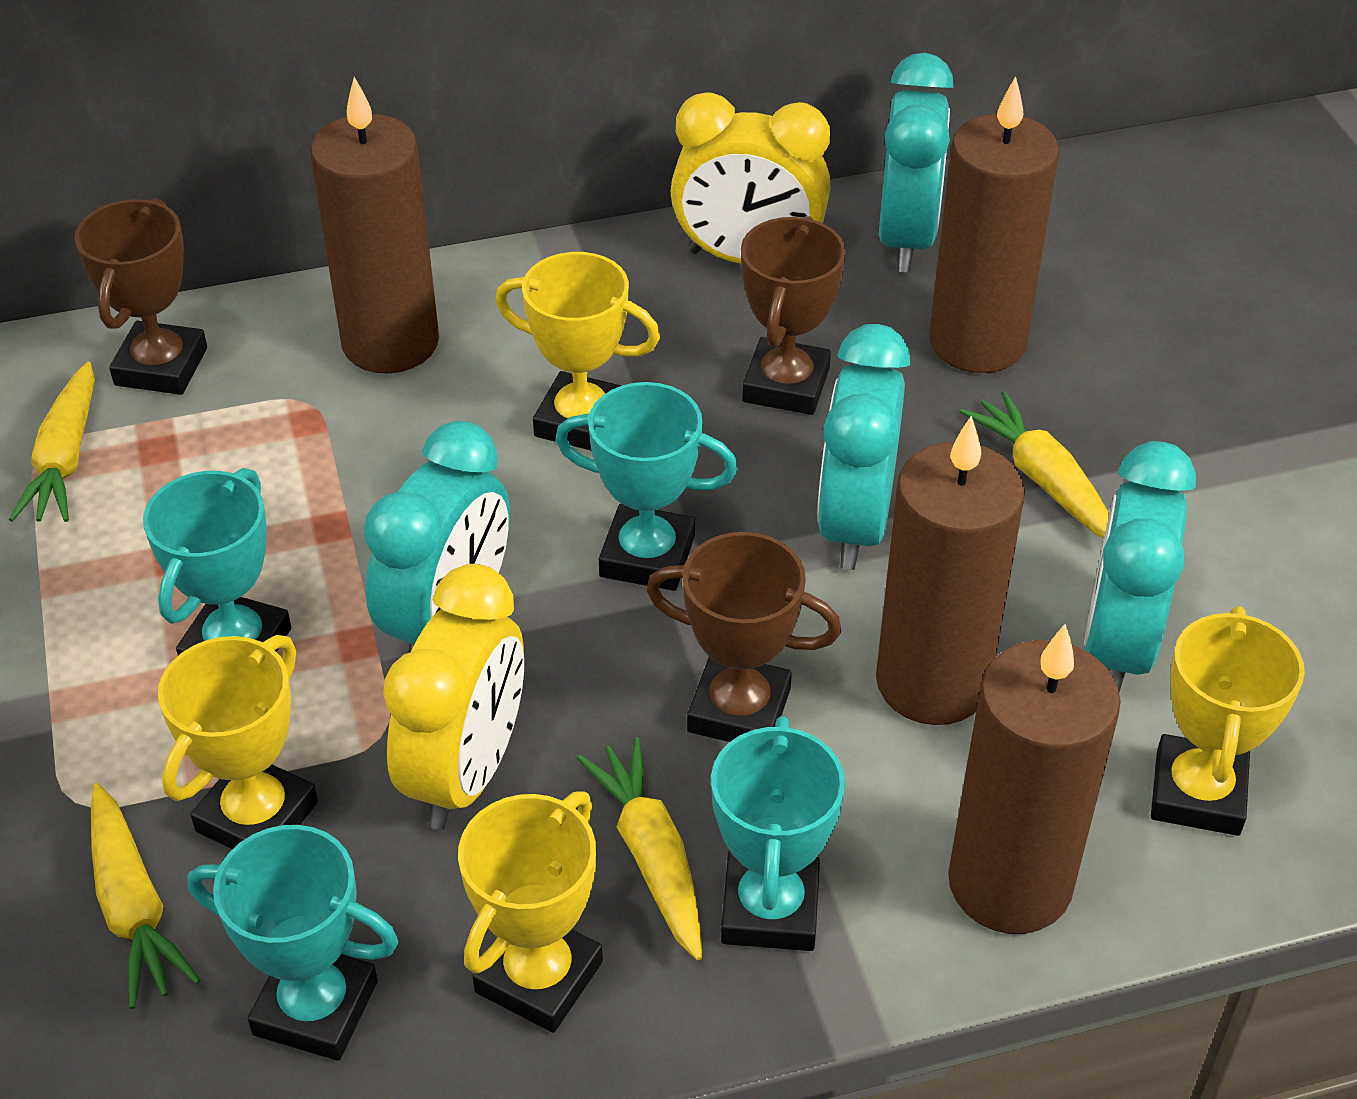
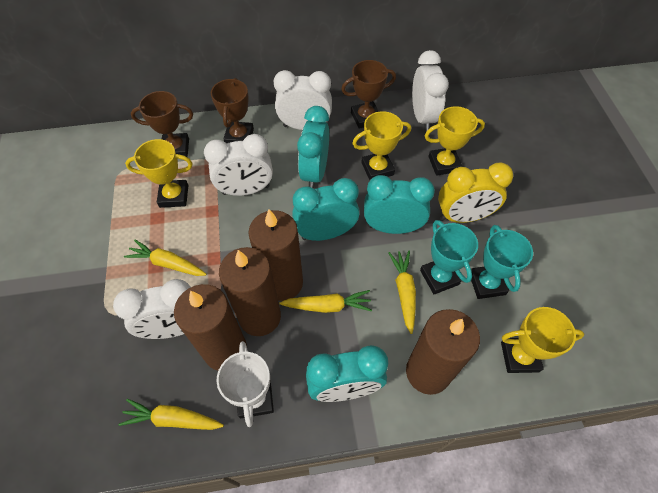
turquoise trophy: 4 -> 2
white clock: 0 -> 4
white trophy: 0 -> 1
yellow clock: 2 -> 1

